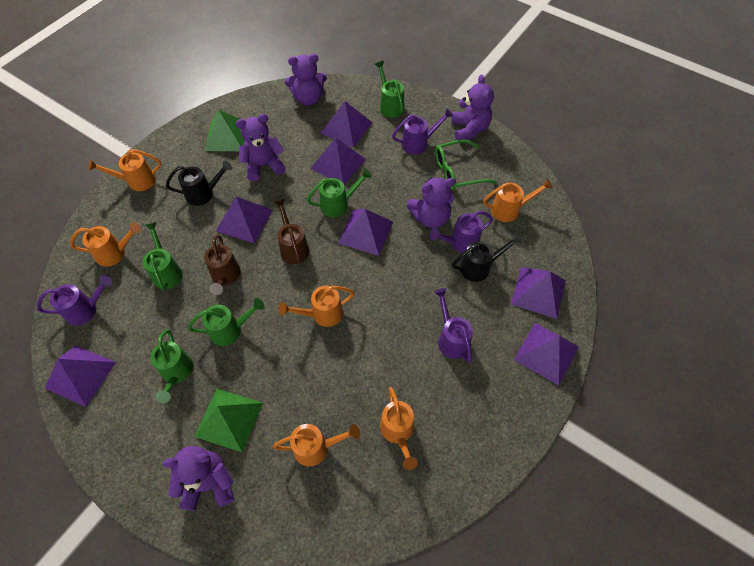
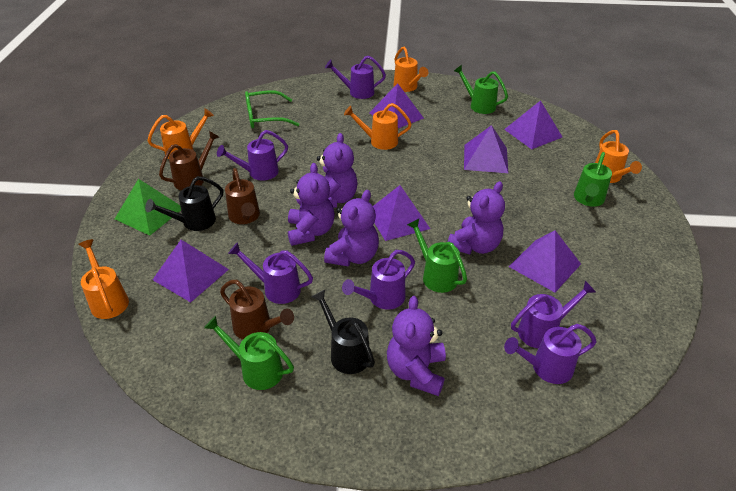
brown watering can: 2 -> 3
green pyramid: 2 -> 1
green watering can: 5 -> 4
orange watering can: 6 -> 5
purple pyramid: 7 -> 6
purple watering can: 4 -> 6

